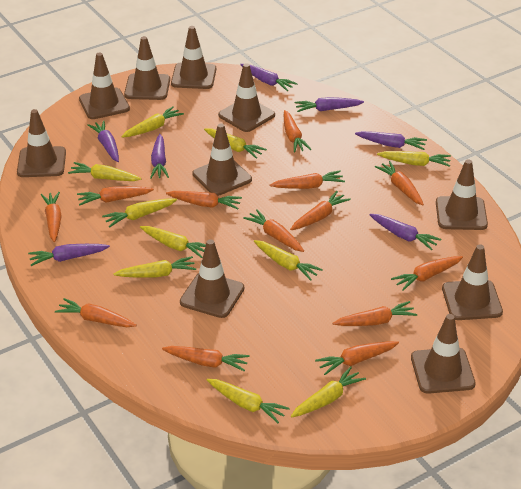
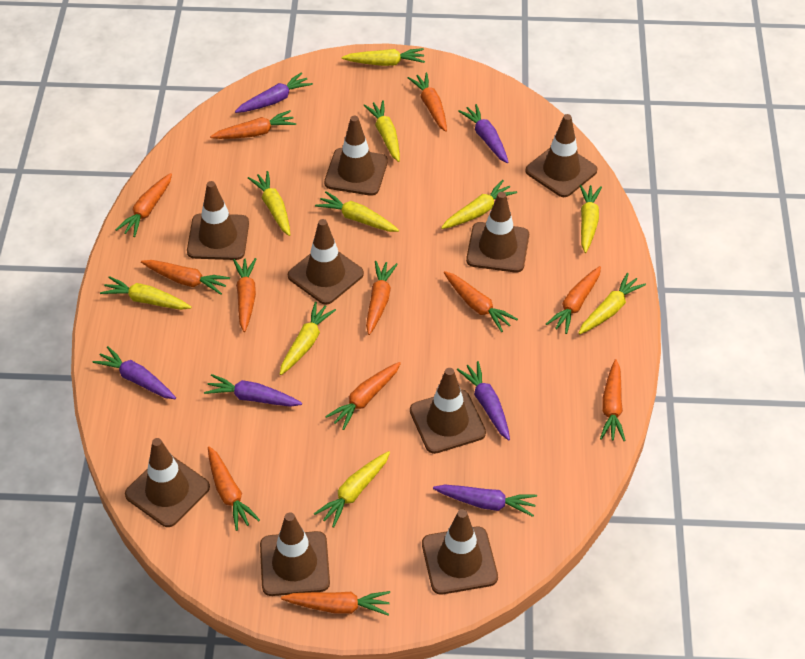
brown traffic cone: 10 -> 9
orange carrot: 13 -> 12
purple carrot: 7 -> 6

